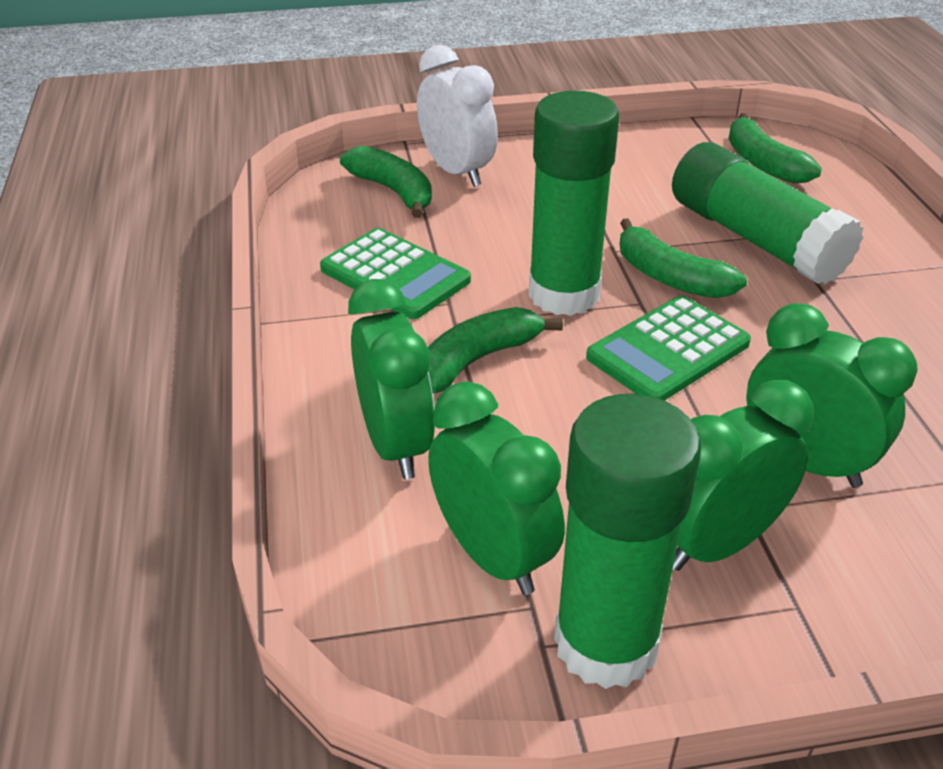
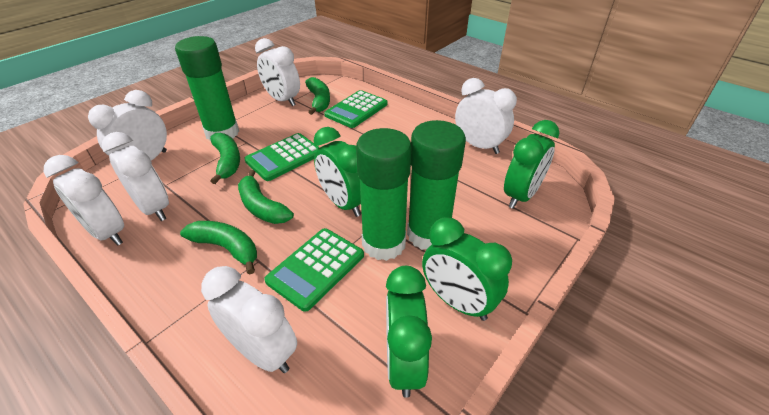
green calculator: 2 -> 3
white clock: 1 -> 6

